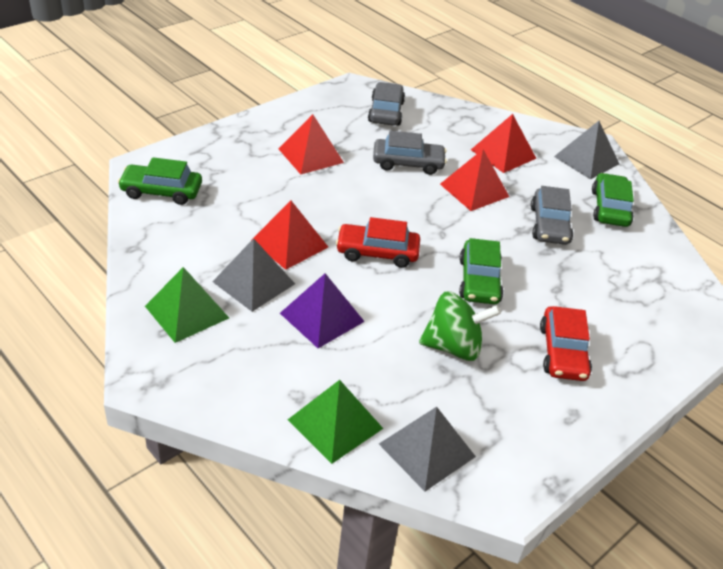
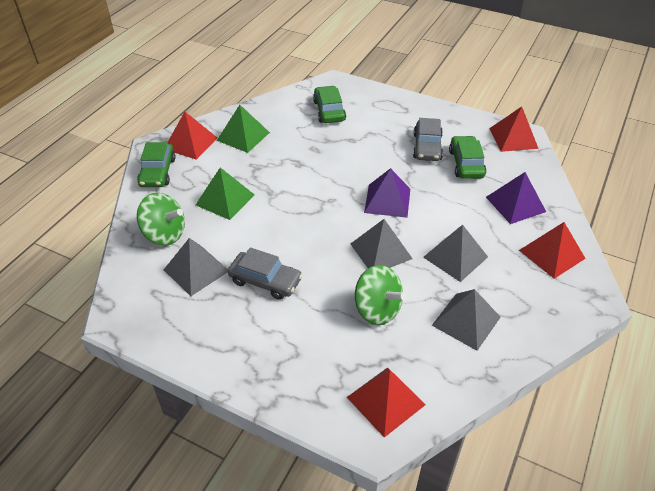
green spinning top: 1 -> 2
grey car: 3 -> 2
grey pyramid: 3 -> 4
purple pyramid: 1 -> 2
red car: 2 -> 0

